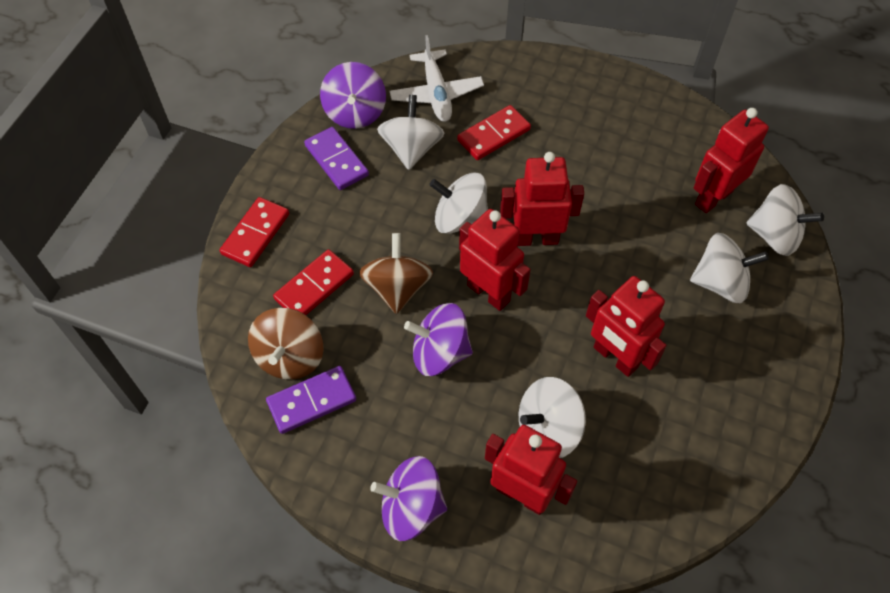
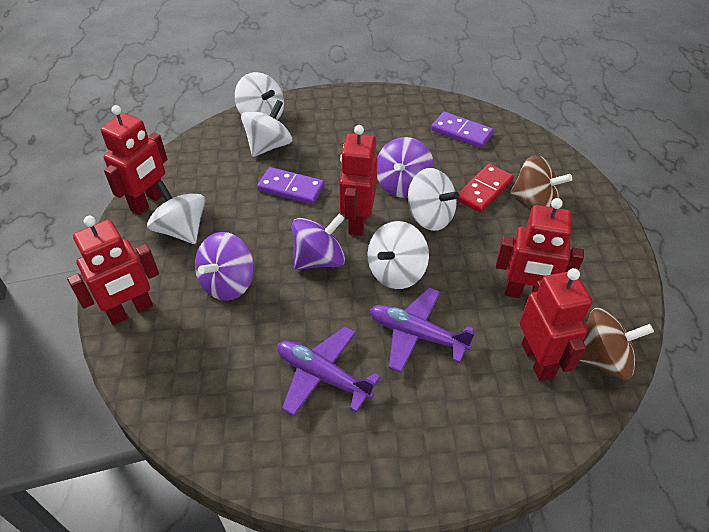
purple plane: 0 -> 2
red domino: 3 -> 1
white plane: 1 -> 0

